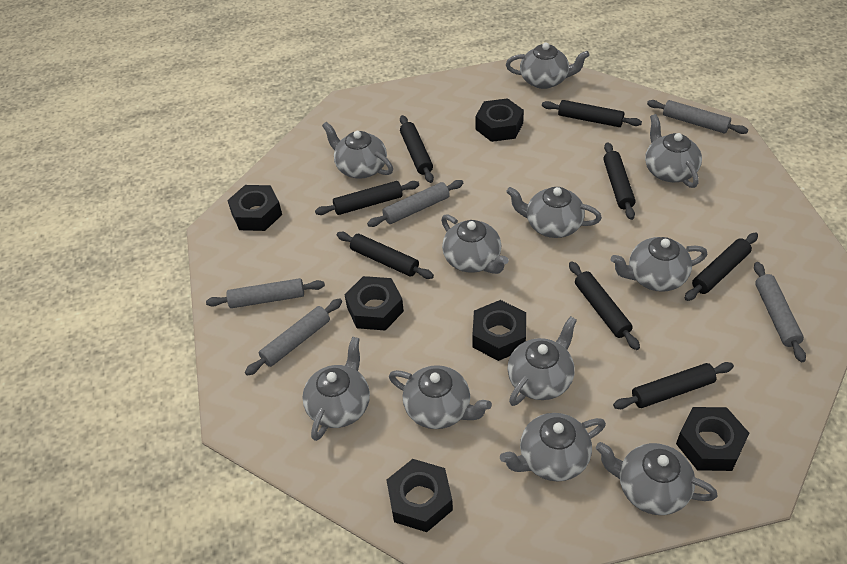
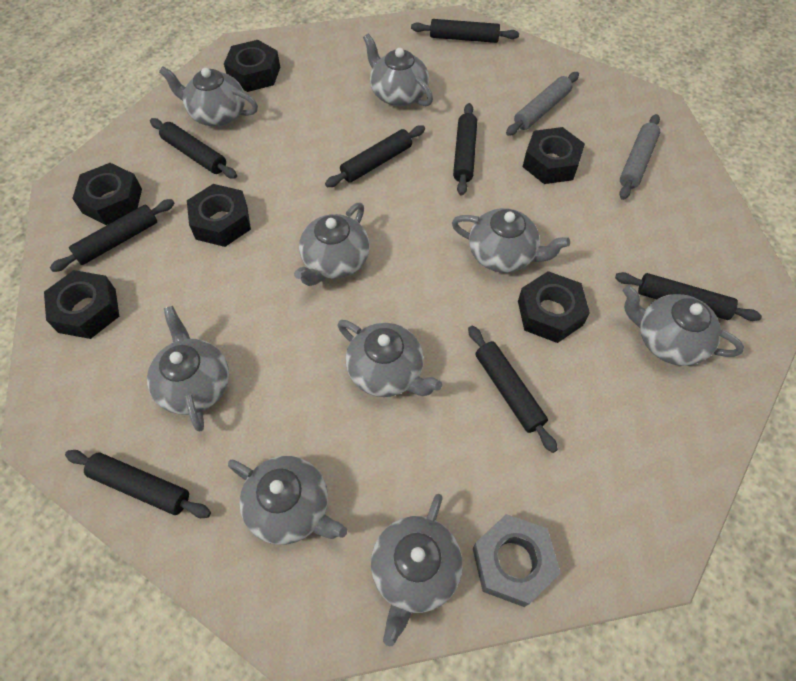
grey nut: 0 -> 1
grey rolling pin: 5 -> 2
grey teapot: 11 -> 9

